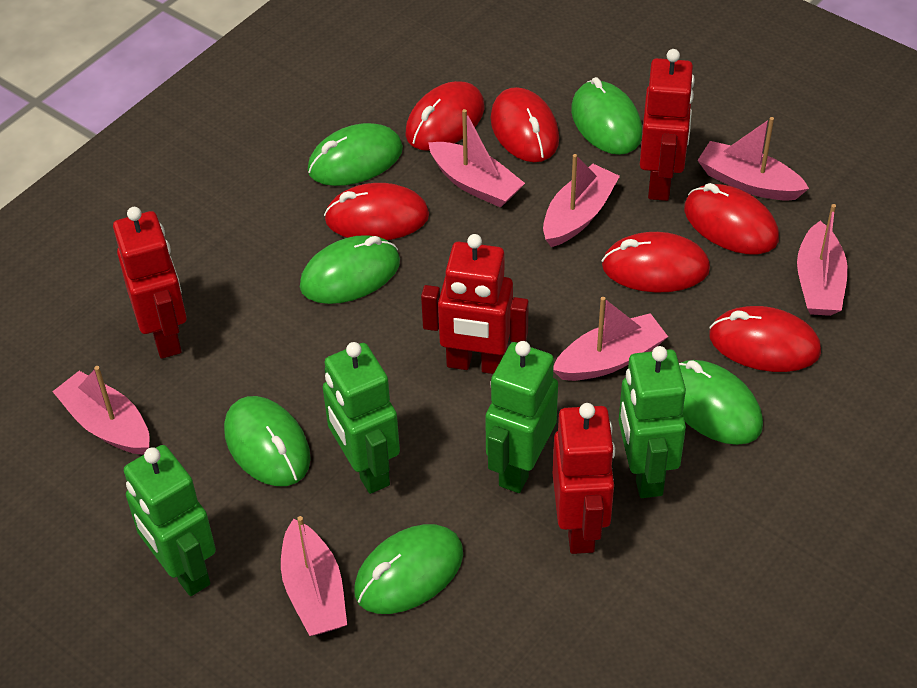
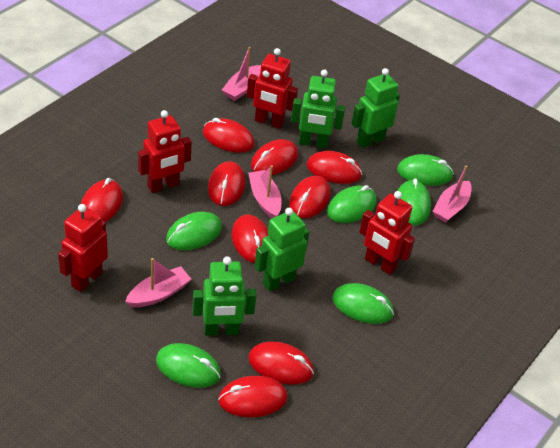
pink boat: 7 -> 4
red mouse: 6 -> 9

